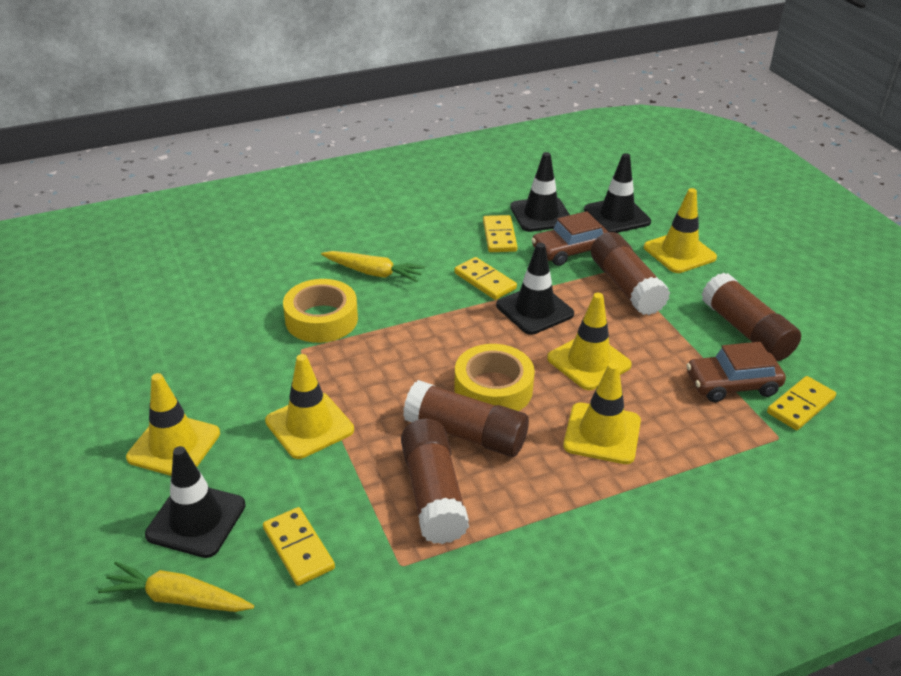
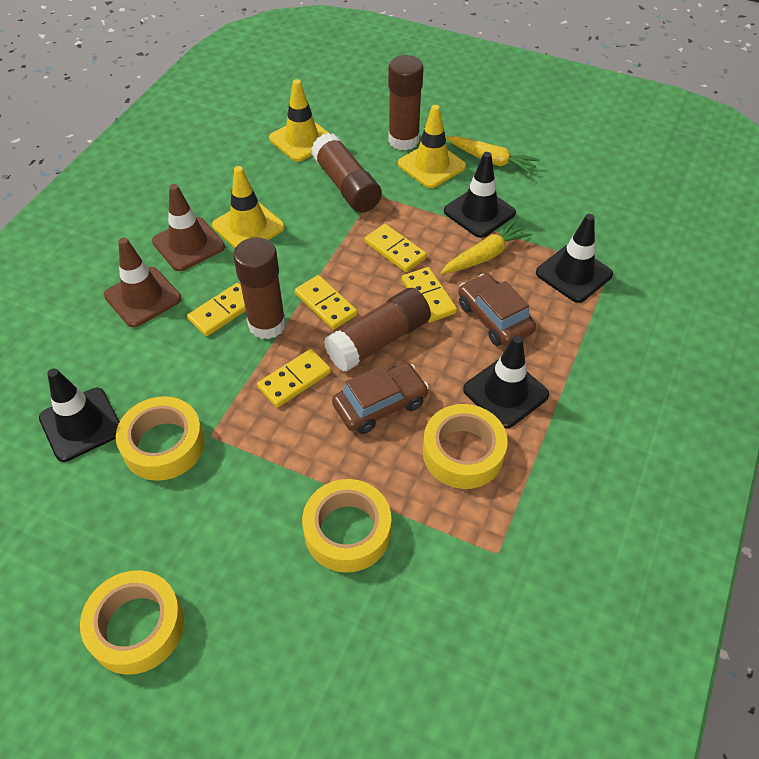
brown traffic cone: 0 -> 2
yellow domino: 4 -> 5
yellow tape: 2 -> 4
yellow traffic cone: 5 -> 3

